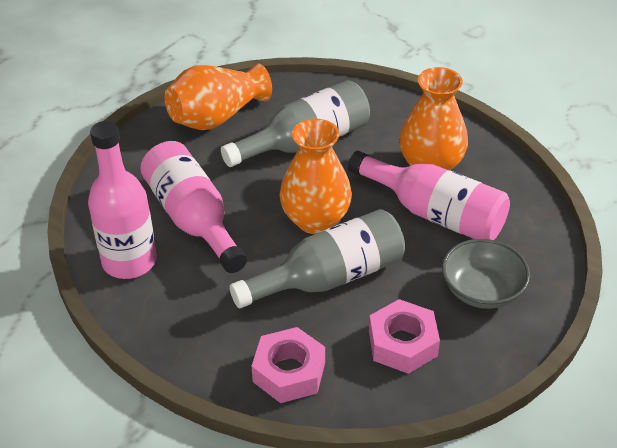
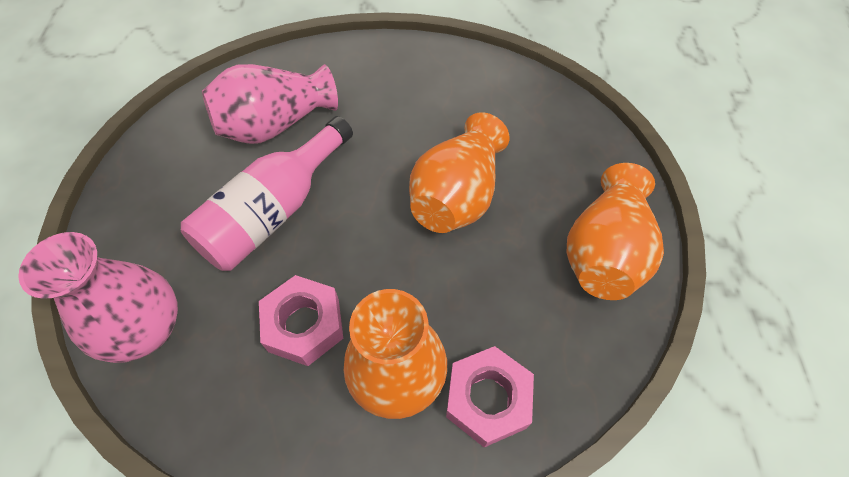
grey bottle: 2 -> 0
grey bowl: 1 -> 0
pink bottle: 3 -> 1
pink vase: 0 -> 2

